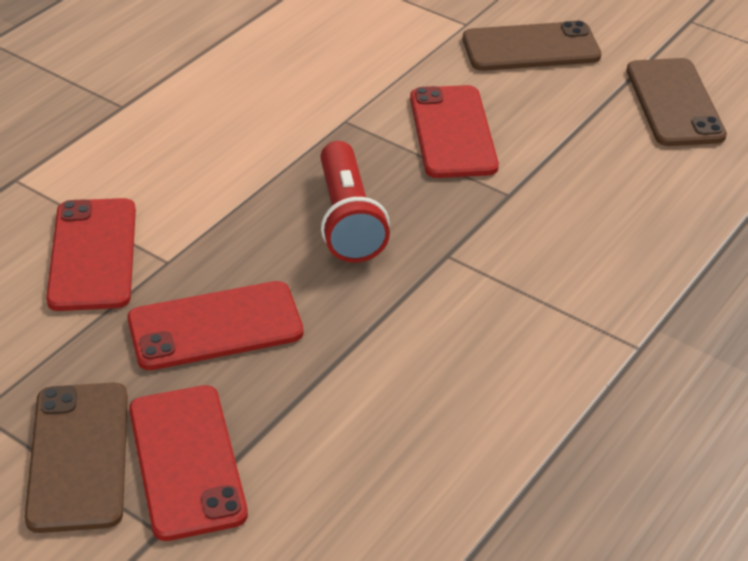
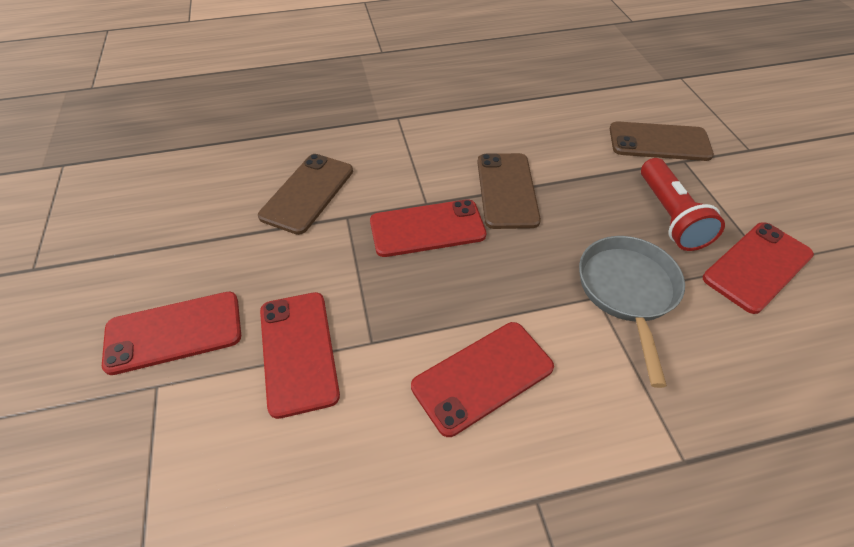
grey pan: 0 -> 1
red phone: 4 -> 5

